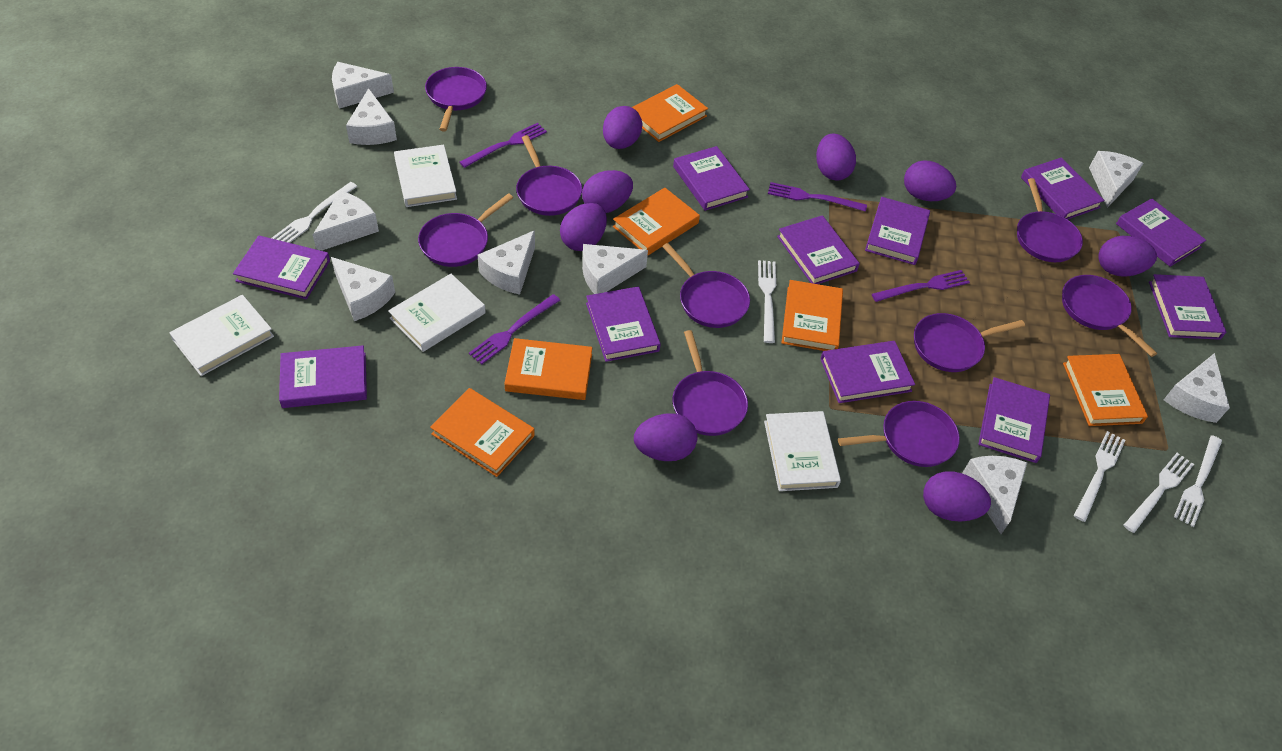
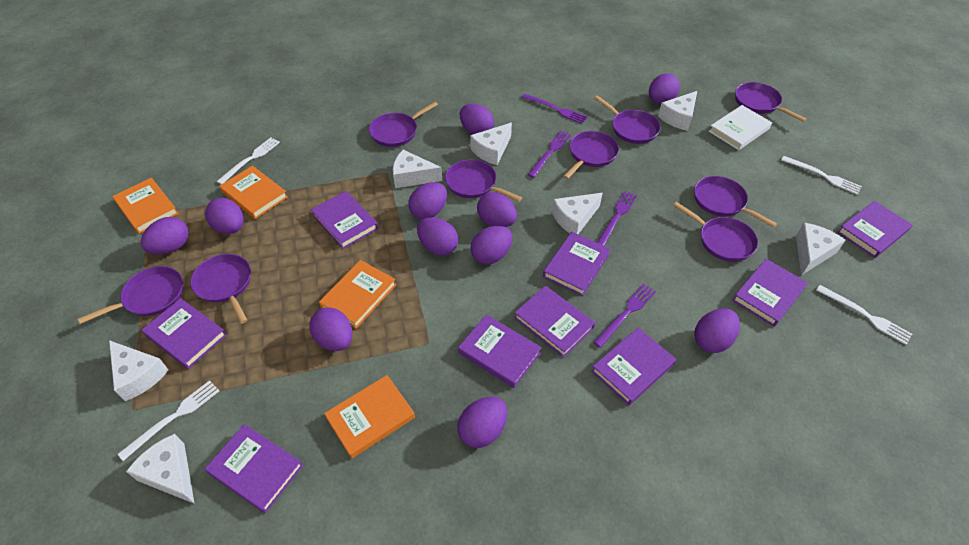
orange book: 6 -> 4
purple book: 11 -> 9
purple egg: 8 -> 11
white book: 4 -> 1
white cheese: 9 -> 7
white fork: 5 -> 4

